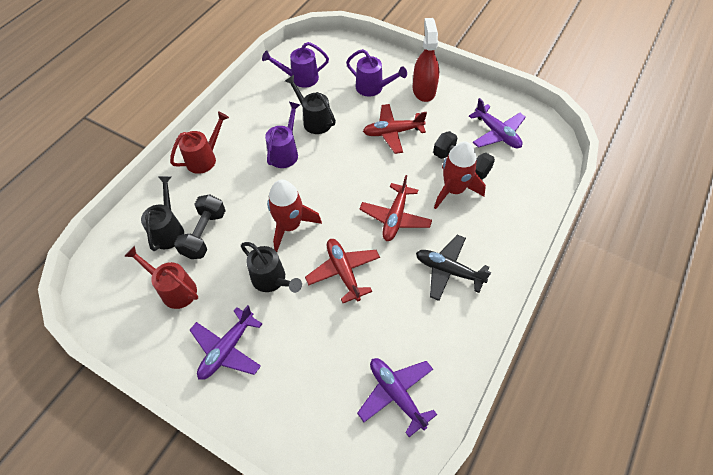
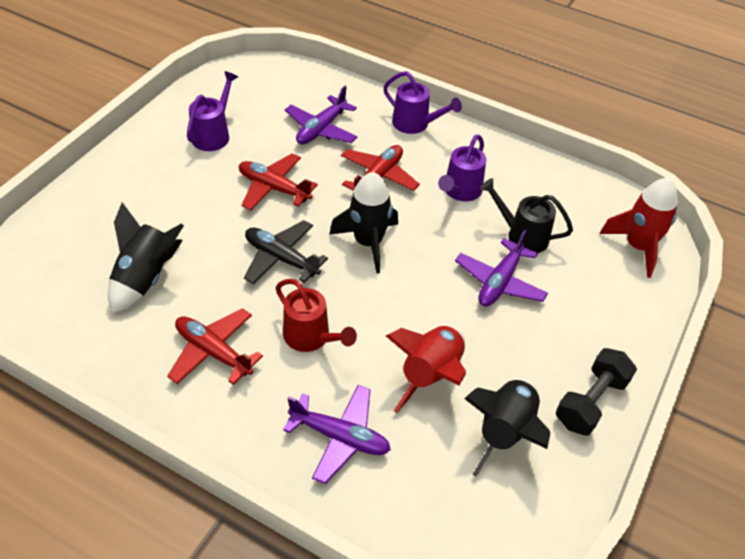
black dumbbell: 2 -> 1
black rocket: 0 -> 3
black watering can: 3 -> 1
red spray bottle: 1 -> 0
red watering can: 2 -> 1

